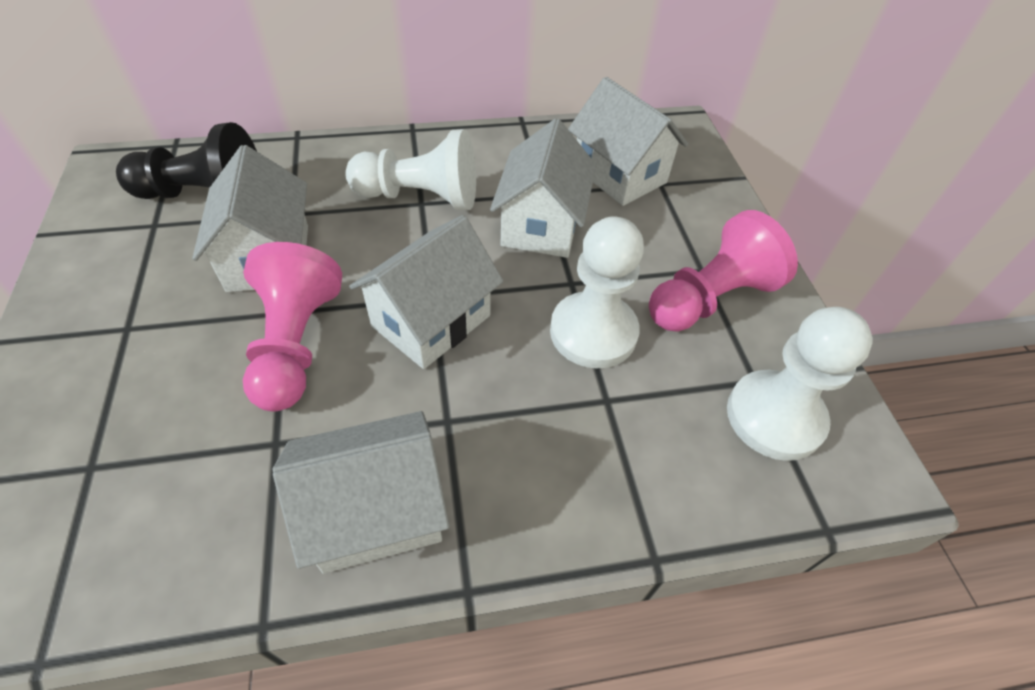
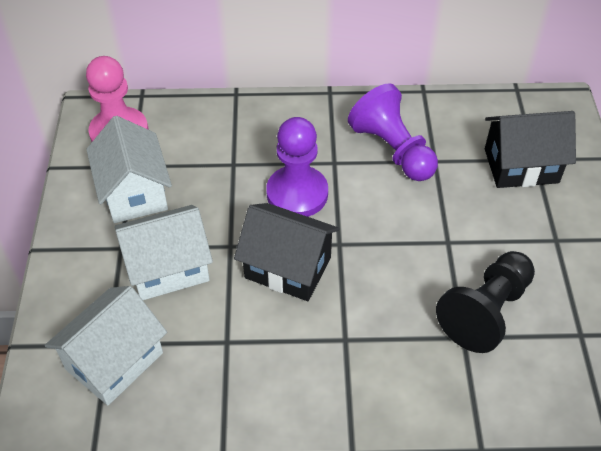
black house: 0 -> 2
pink pawn: 2 -> 1
purple pawn: 0 -> 2
white house: 5 -> 3
white pawn: 3 -> 0

